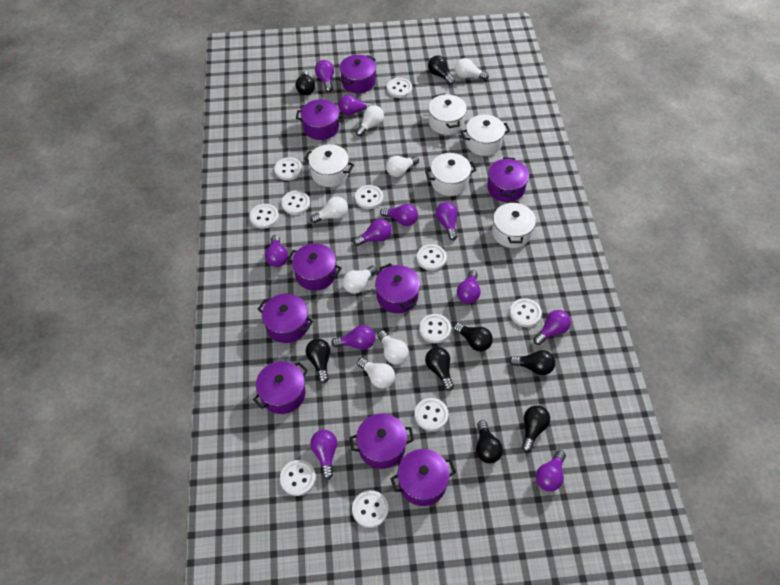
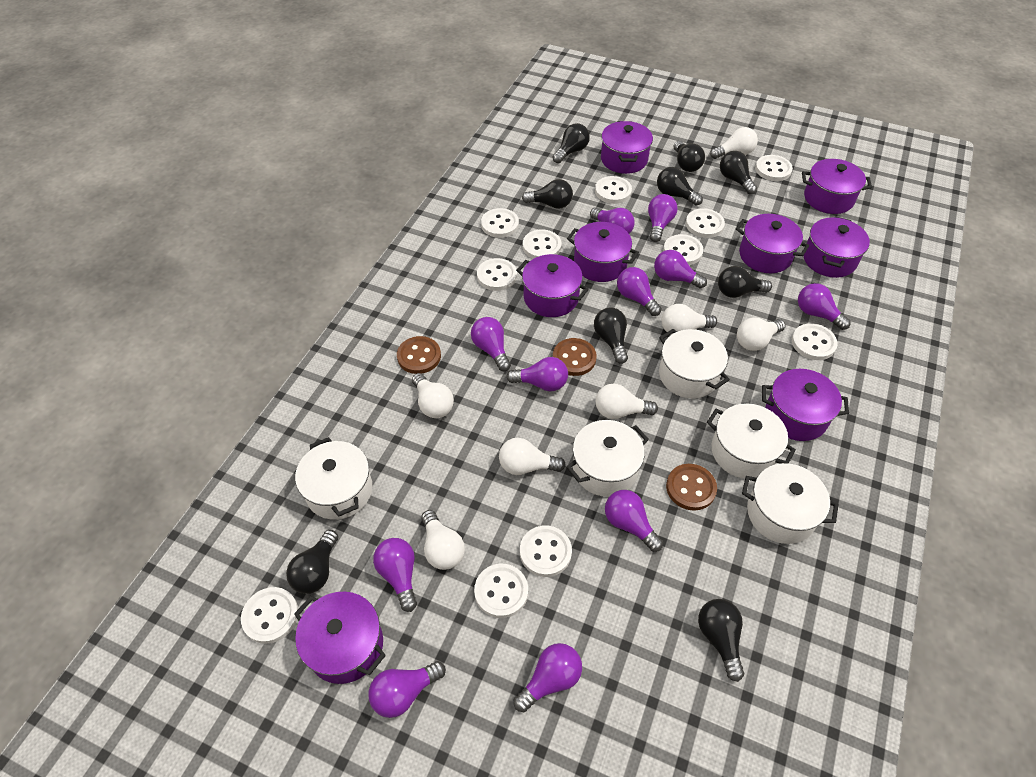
black light bulb: 8 -> 9
brown button: 0 -> 3
purple pot: 9 -> 8

